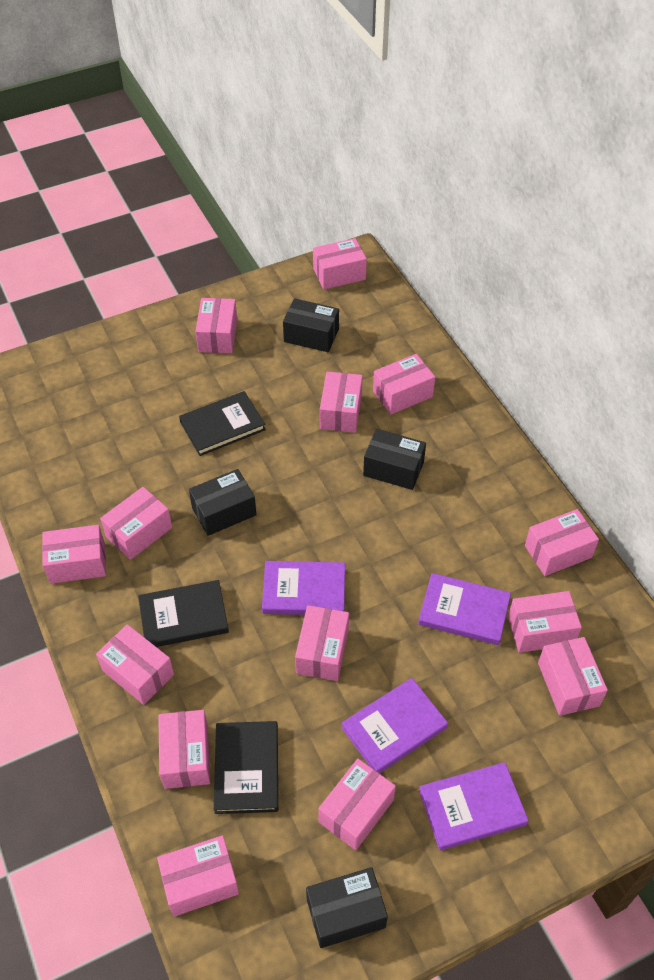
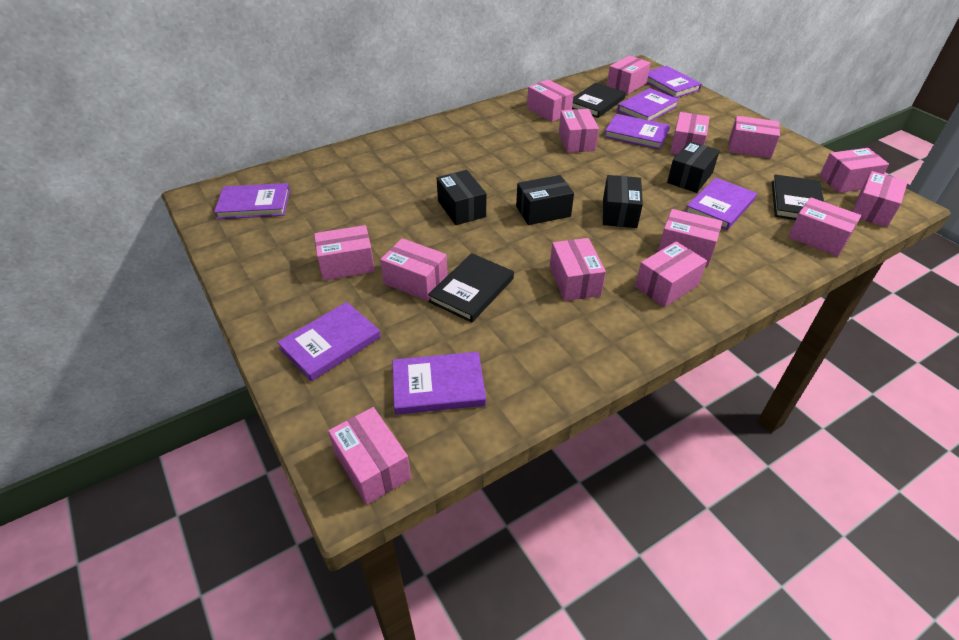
purple book: 4 -> 7

